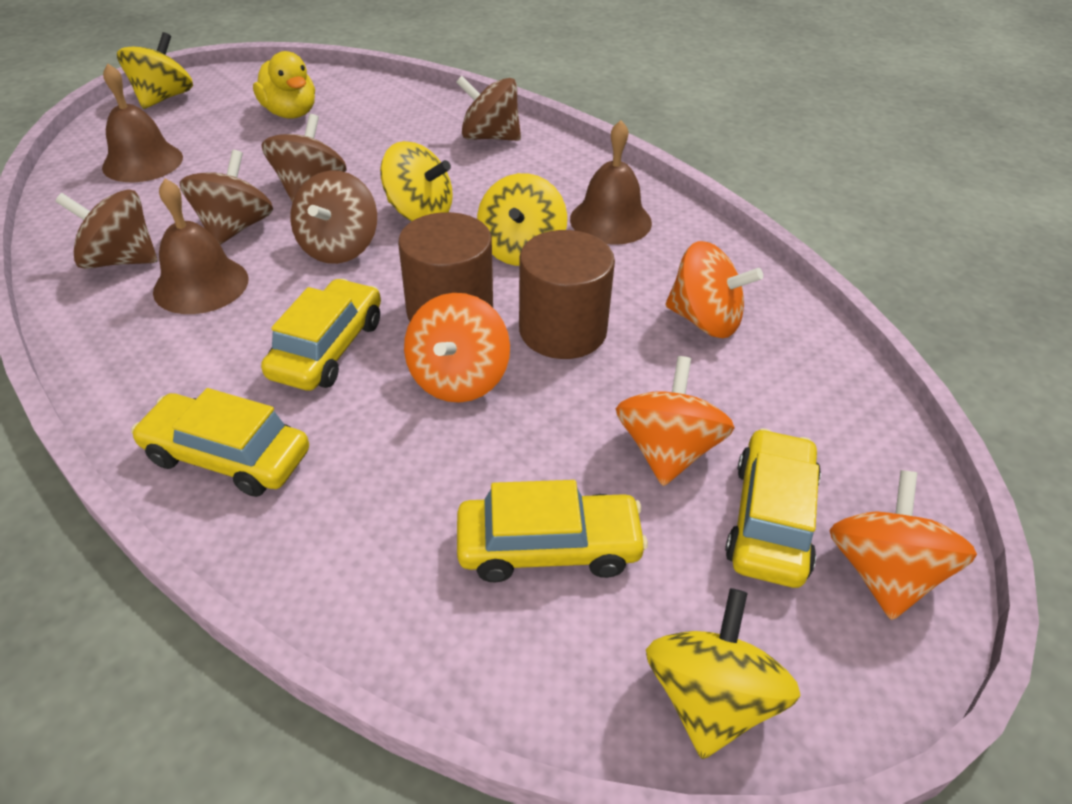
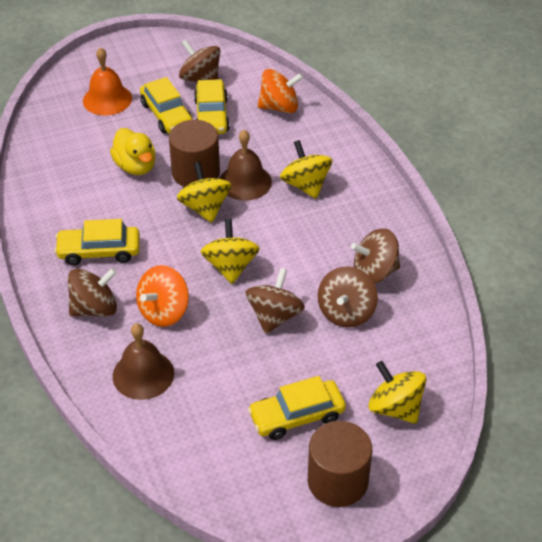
brown bell: 3 -> 2
orange bell: 0 -> 1
orange spinning top: 4 -> 2

